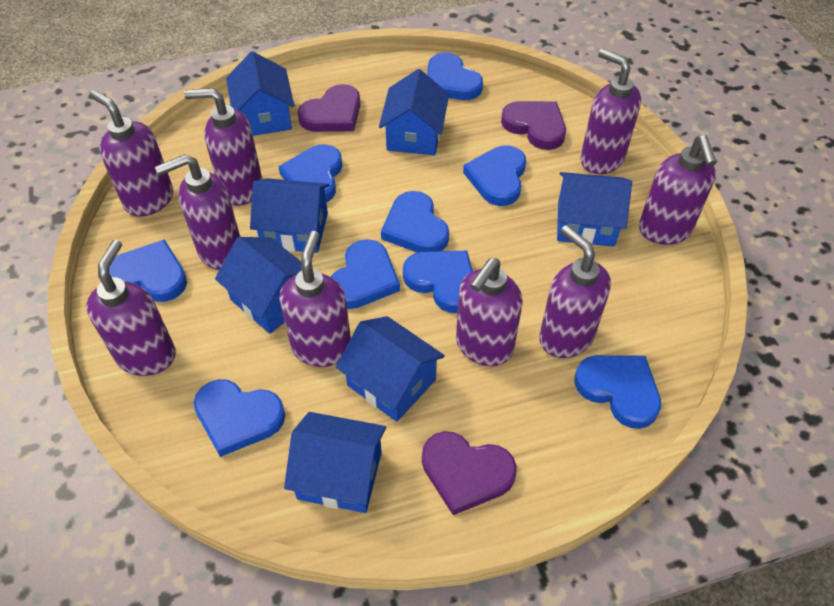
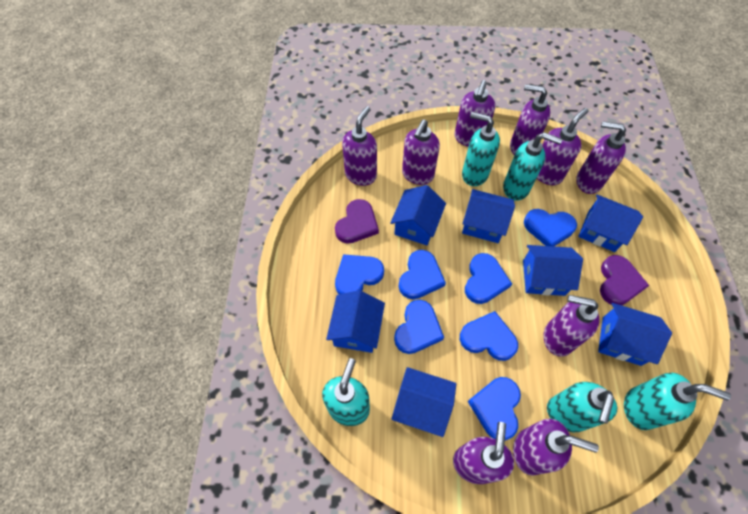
blue heart: 9 -> 7
purple heart: 3 -> 2
turquoise soap dispenser: 0 -> 5

